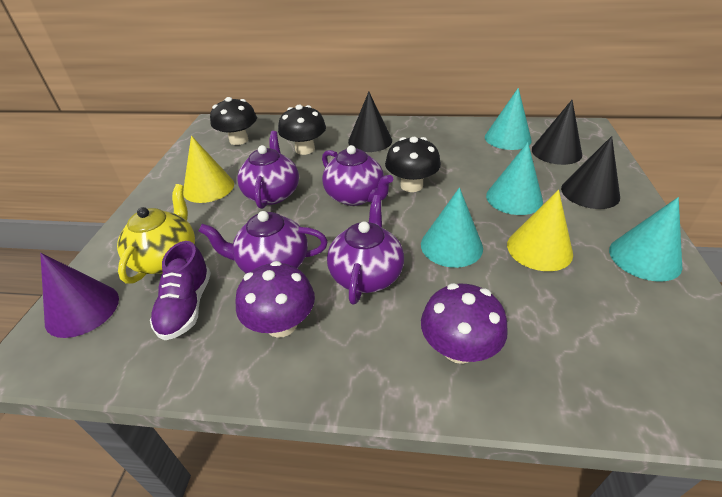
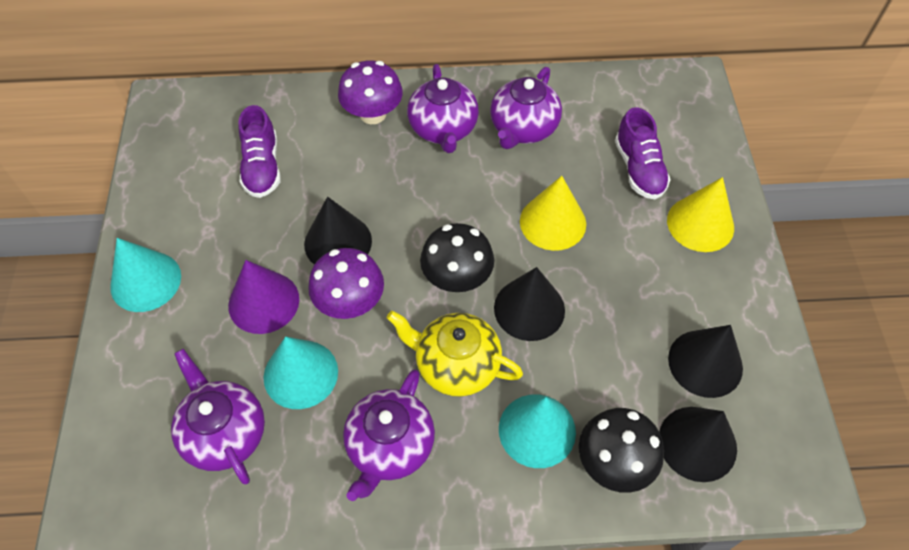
black cone: 3 -> 4
black mushroom: 3 -> 2
purple shoe: 1 -> 2
turquoise cone: 4 -> 3

